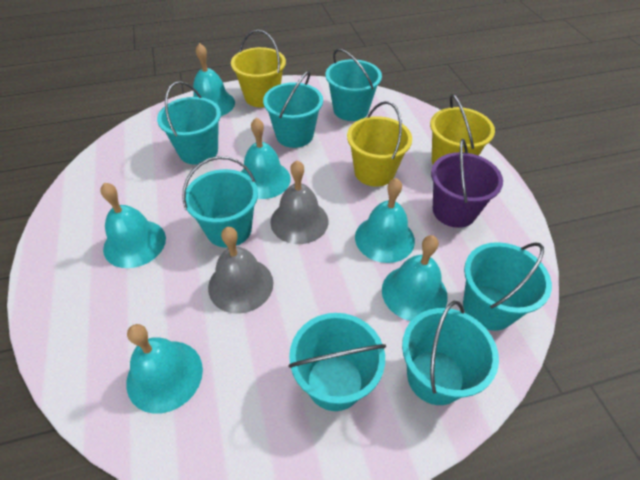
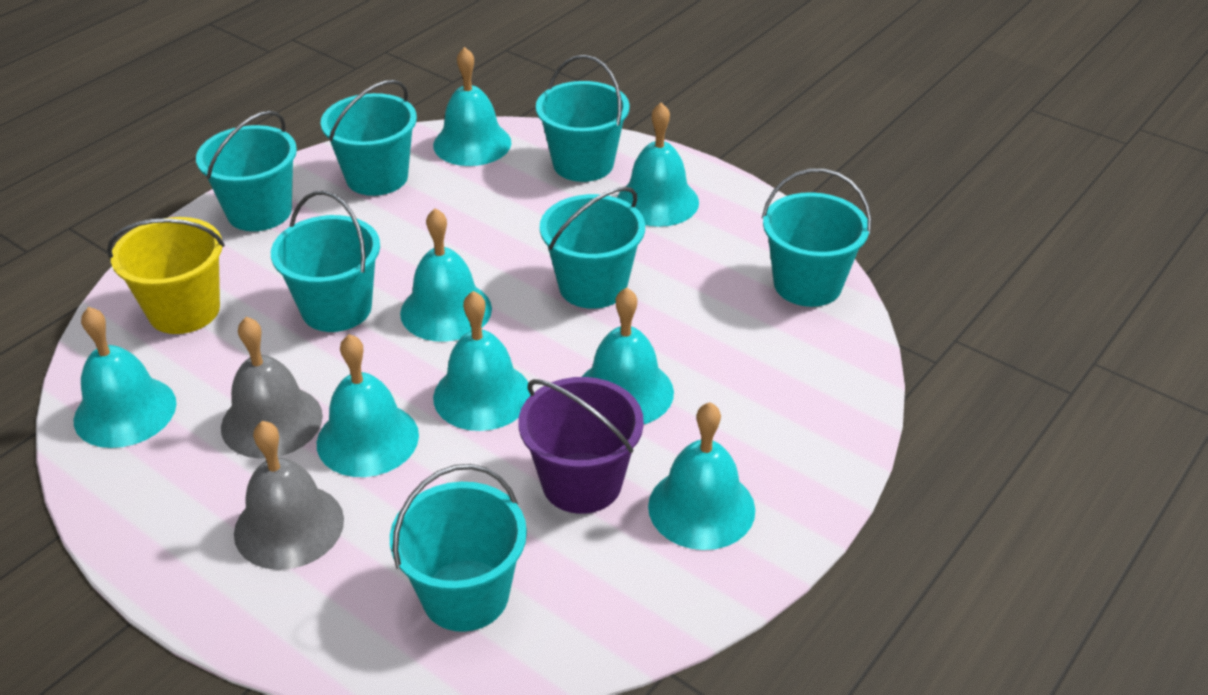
turquoise bell: 6 -> 8
yellow bucket: 3 -> 1

